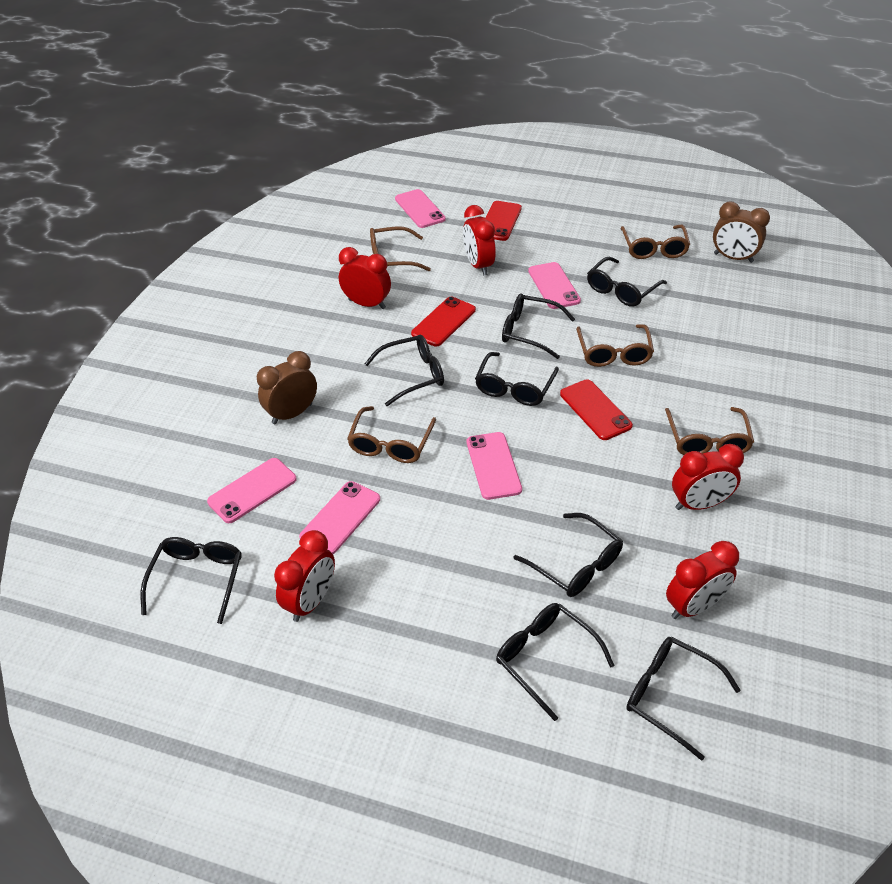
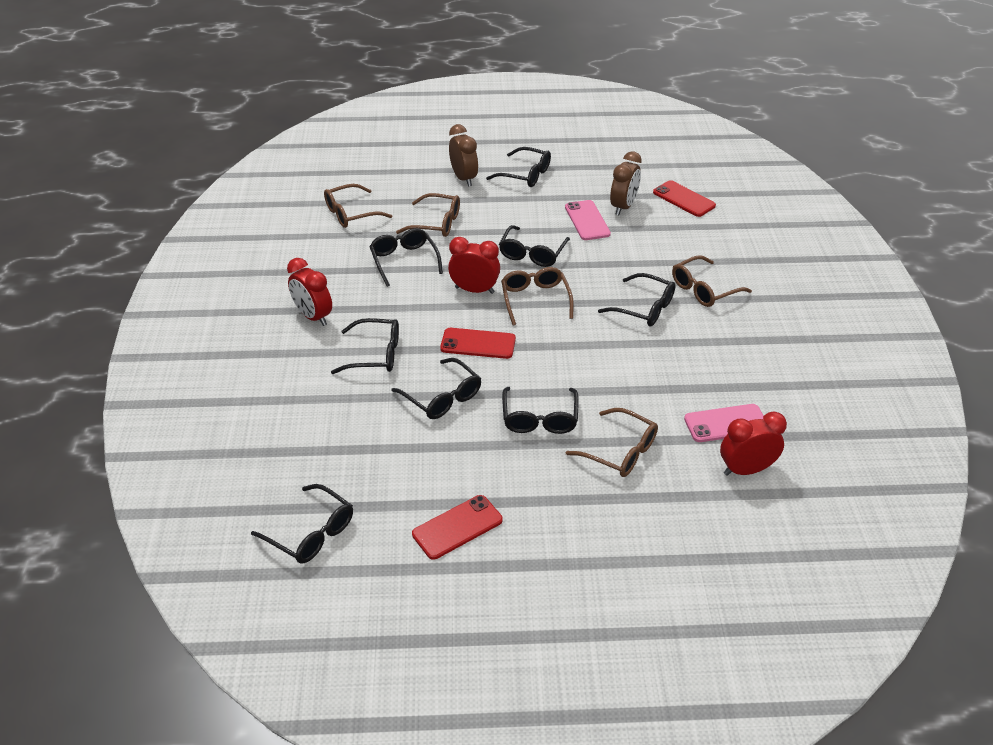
pink phone: 5 -> 2
red clock: 5 -> 3

